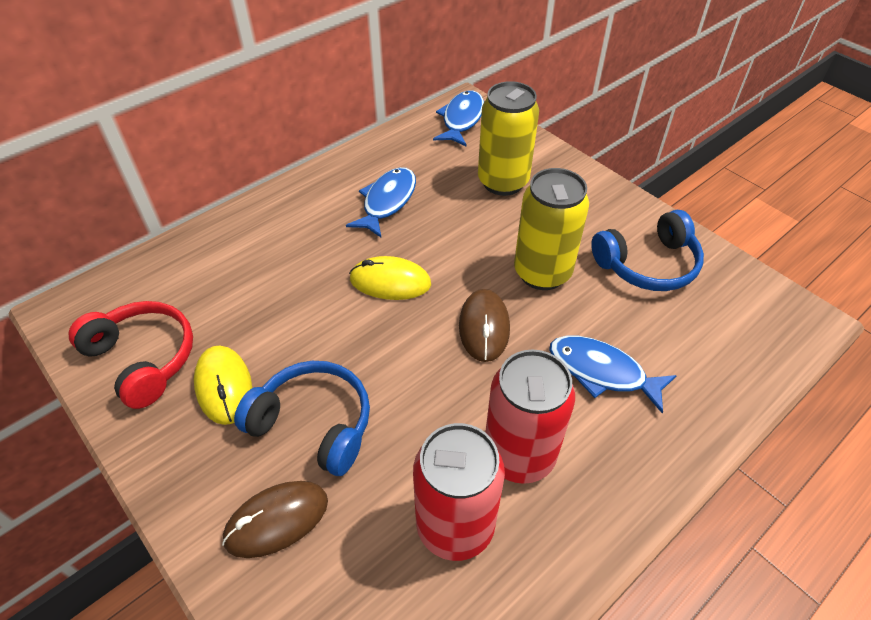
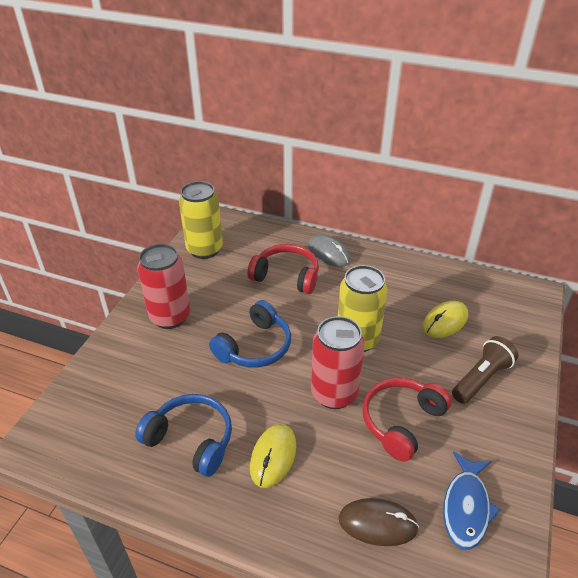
blue fish: 3 -> 1
brown flashlight: 0 -> 1
brown mouse: 2 -> 1
grey mouse: 0 -> 1
red headphones: 1 -> 2

